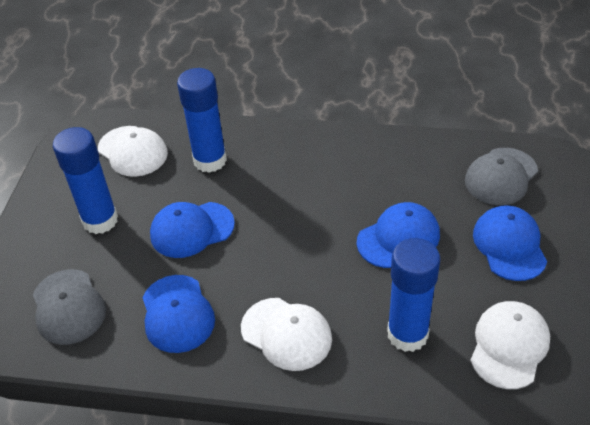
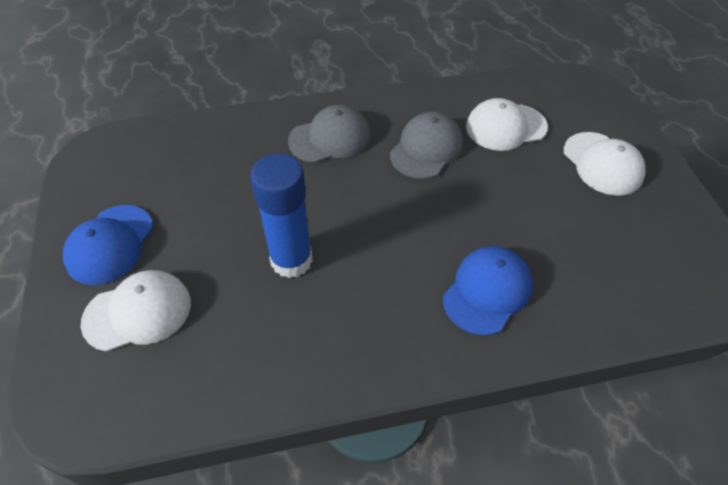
blue cap: 4 -> 2
blue glue stick: 3 -> 1

